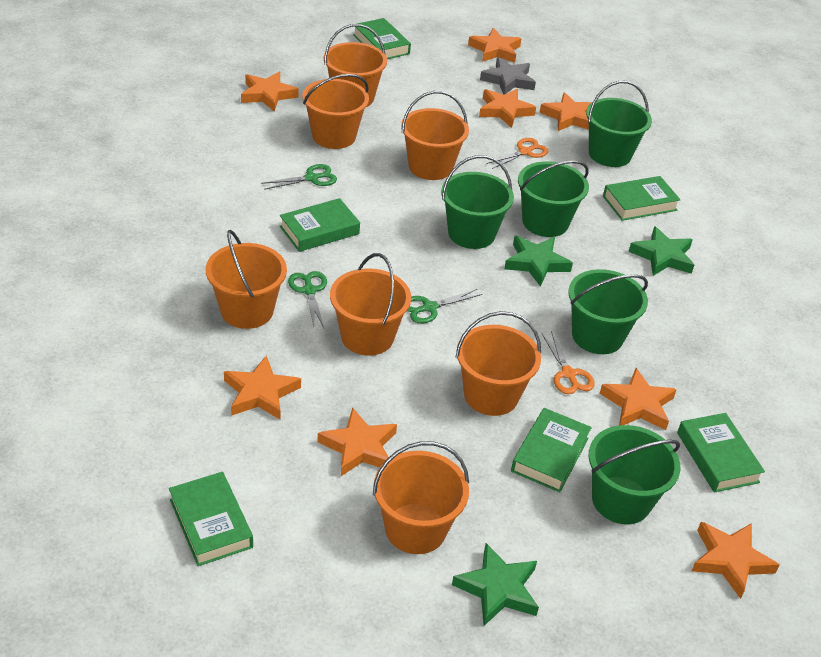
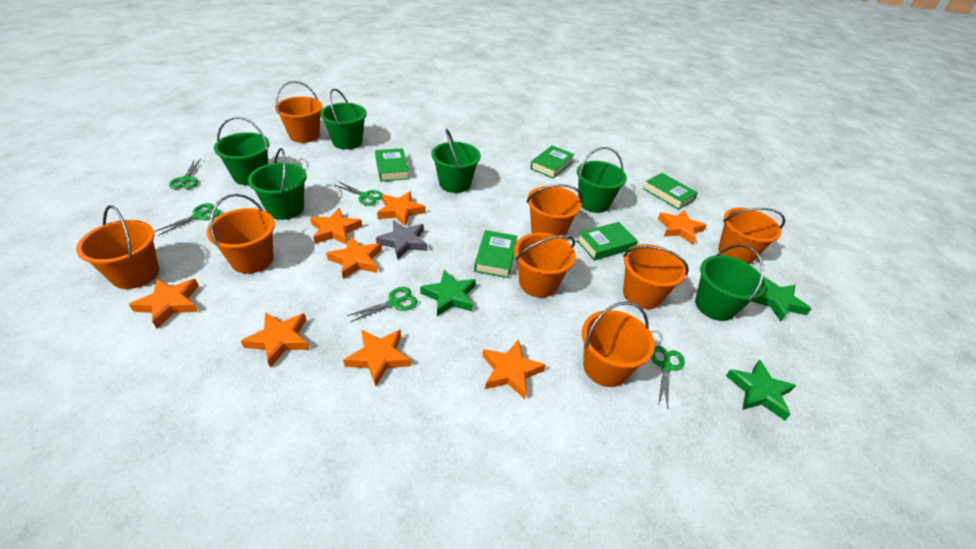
green book: 6 -> 5
green bucket: 5 -> 6
green scissors: 3 -> 5
orange bucket: 7 -> 8
orange scissors: 2 -> 0

